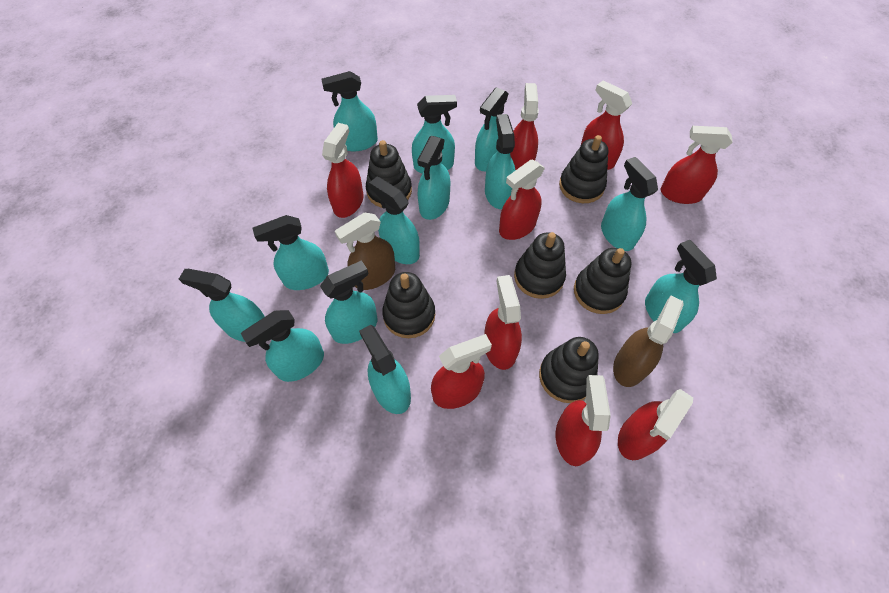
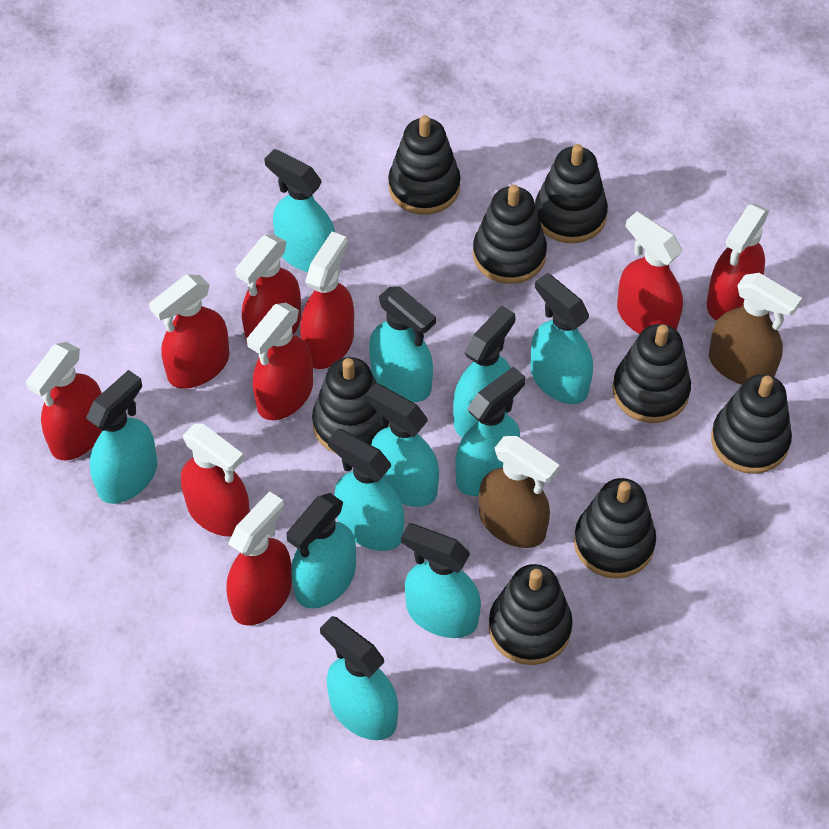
black stacking toy: 6 -> 8
turquoise spray bottle: 13 -> 11

